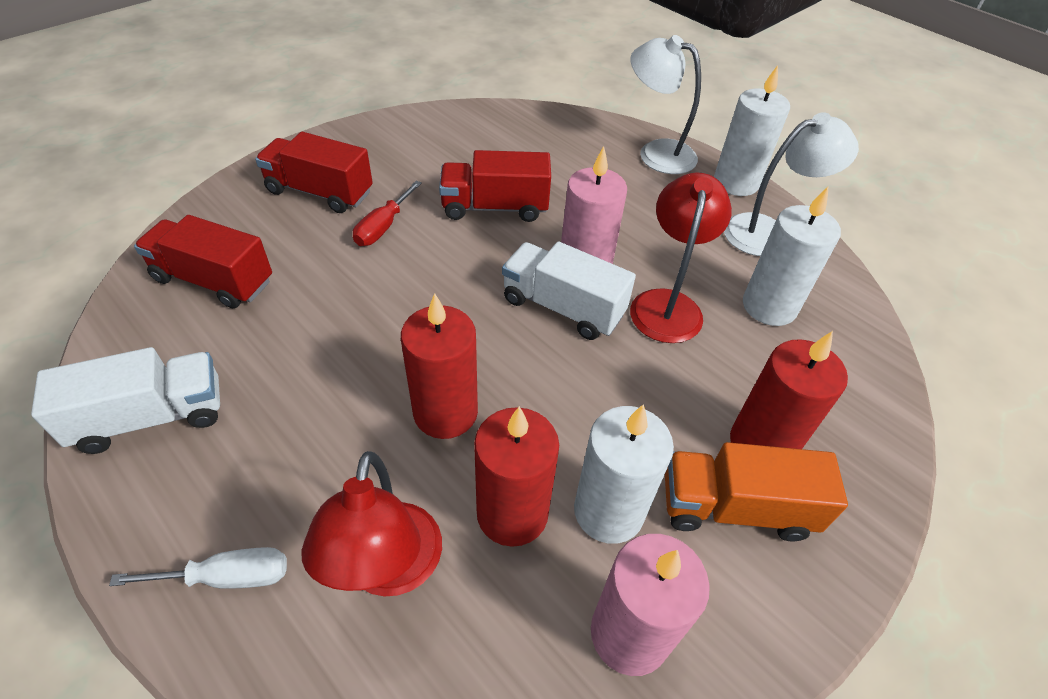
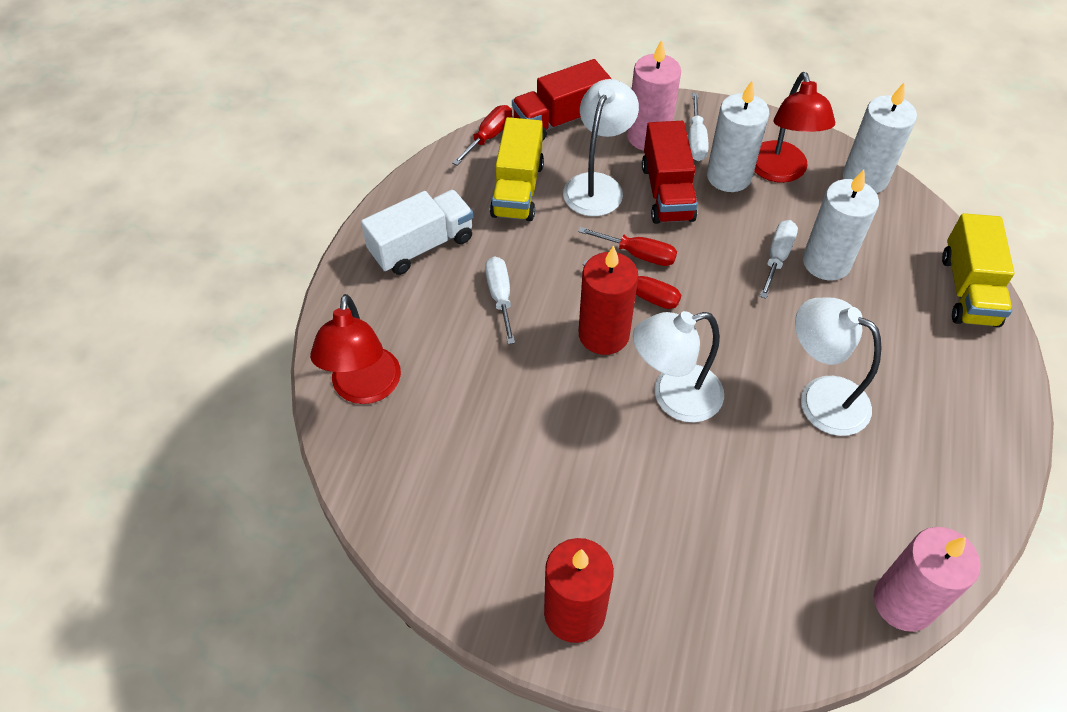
orange truck: 1 -> 0
red candle: 3 -> 2
red screwdriver: 1 -> 3
red truck: 3 -> 2
white lamp: 2 -> 3
white screwdriver: 1 -> 3
white truck: 2 -> 1
yellow truck: 0 -> 2

